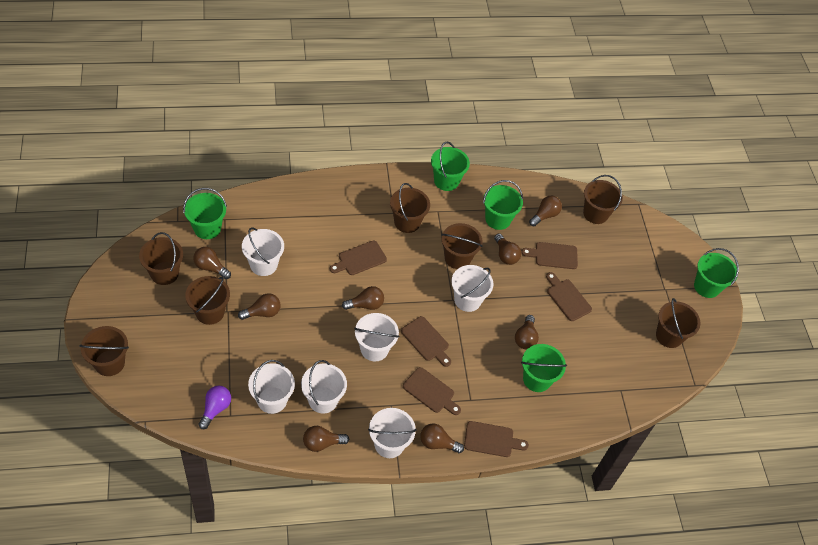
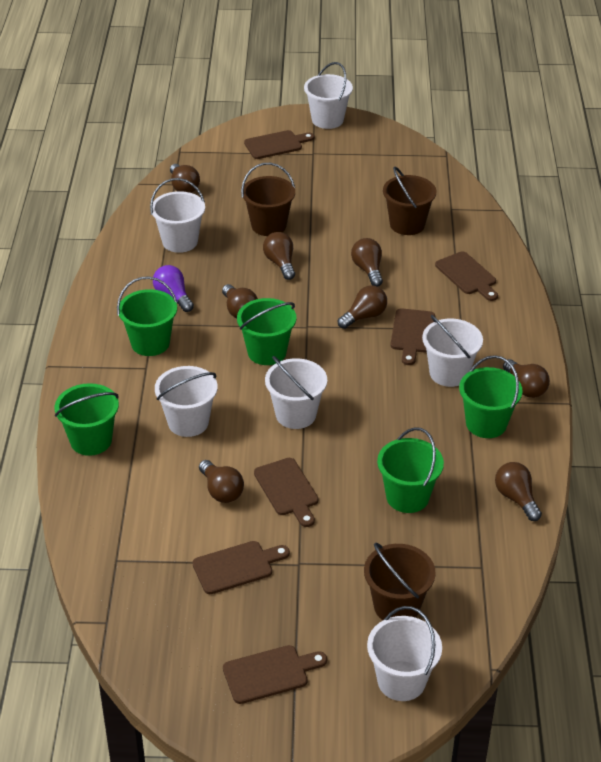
brown bucket: 7 -> 3

